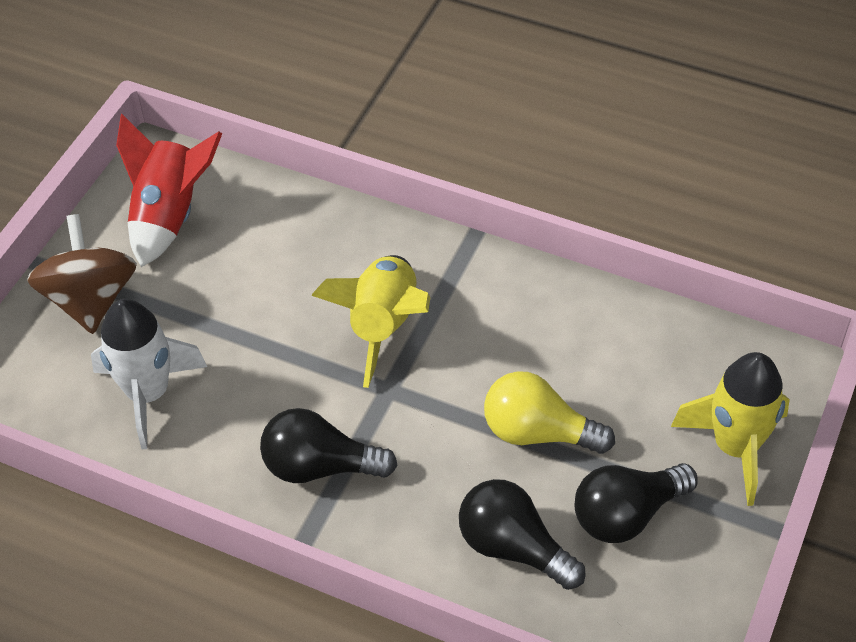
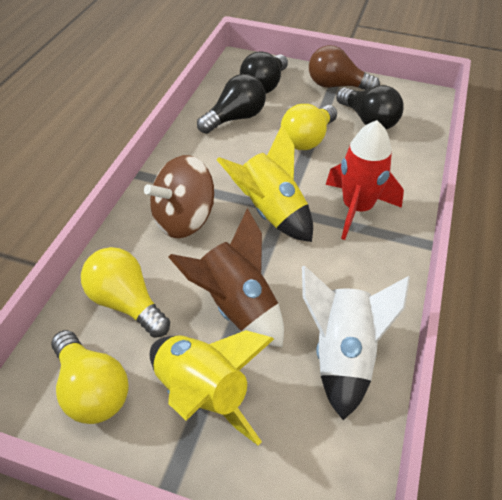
brown light bulb: 0 -> 1
brown rocket: 0 -> 1
yellow light bulb: 1 -> 3

